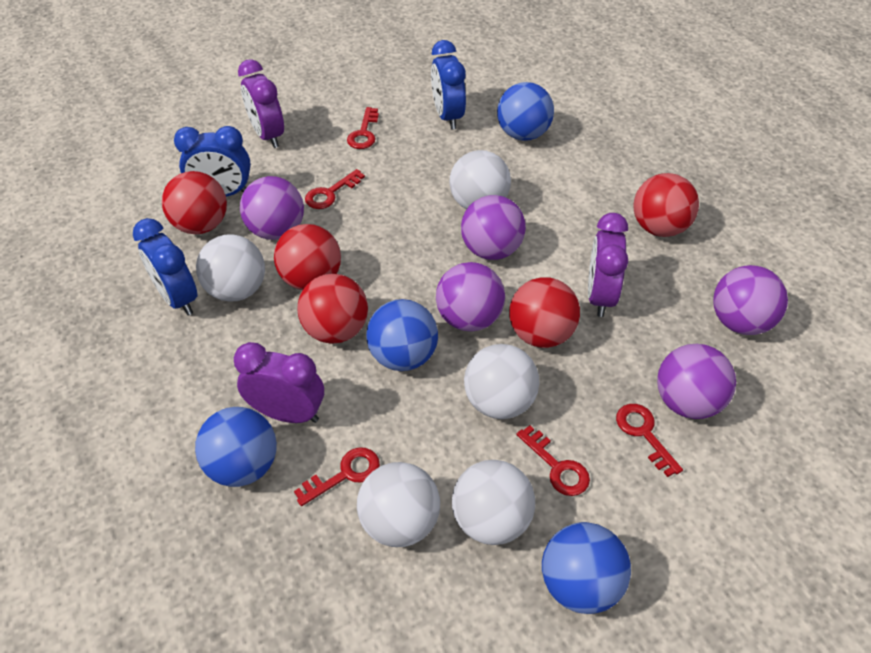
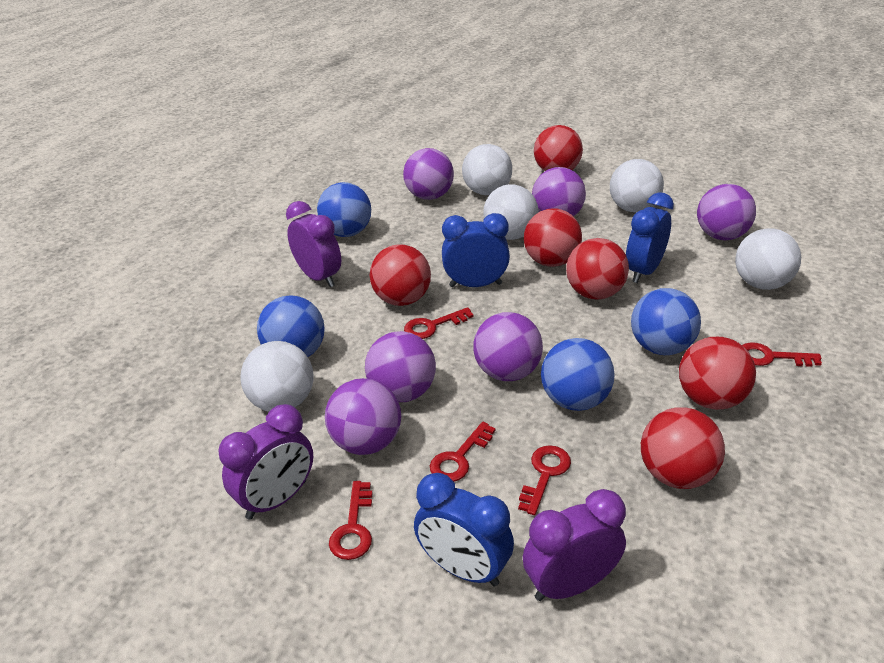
purple ball: 5 -> 6
red ball: 5 -> 6

